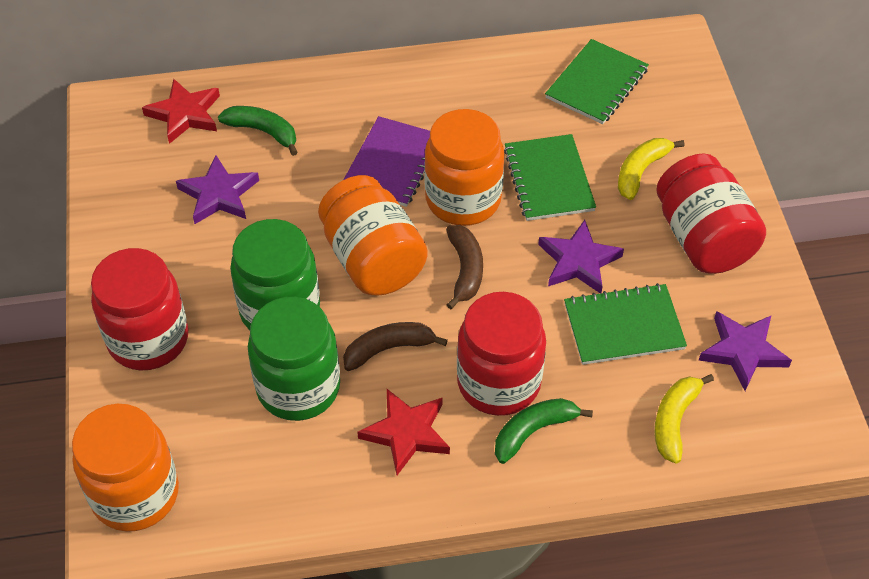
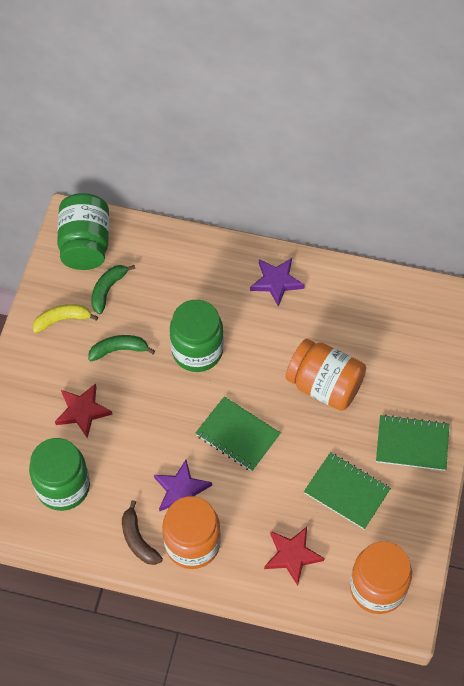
brown banana: 2 -> 1
green jar: 2 -> 3
purple notebook: 1 -> 0
purple star: 3 -> 2
red jar: 3 -> 0
yellow banana: 2 -> 1

